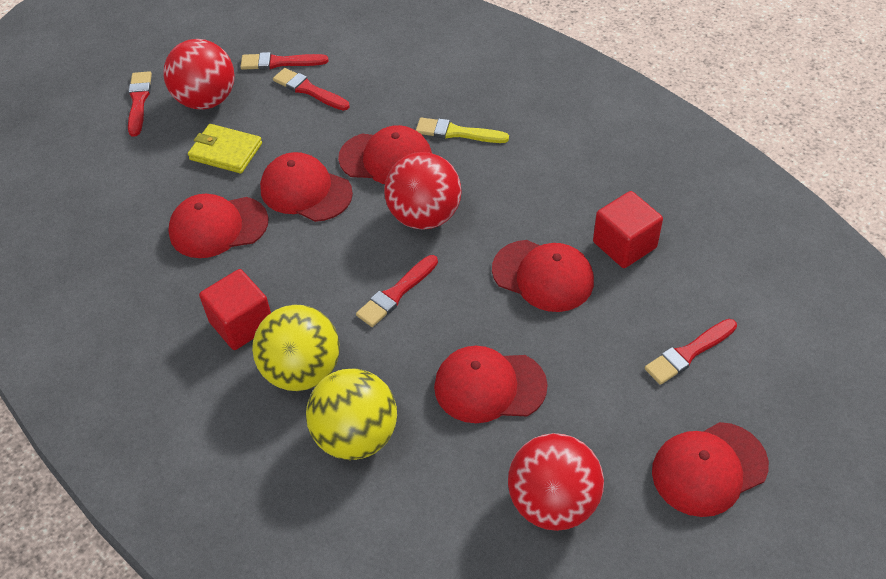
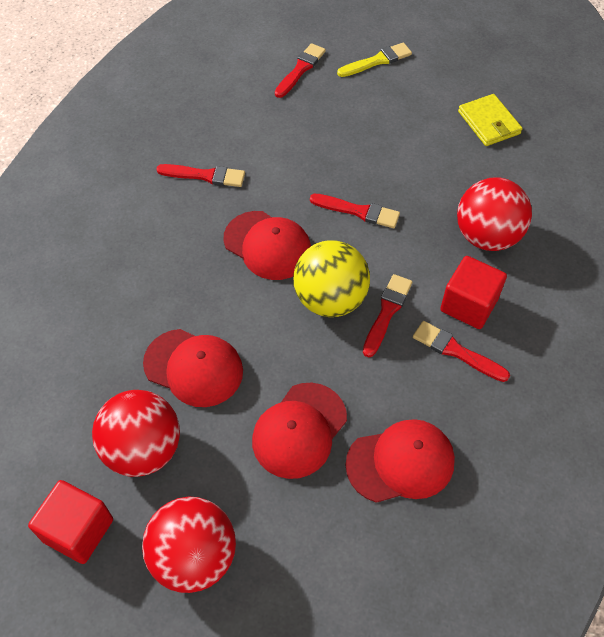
red cap: 6 -> 4
yellow ball: 2 -> 1

